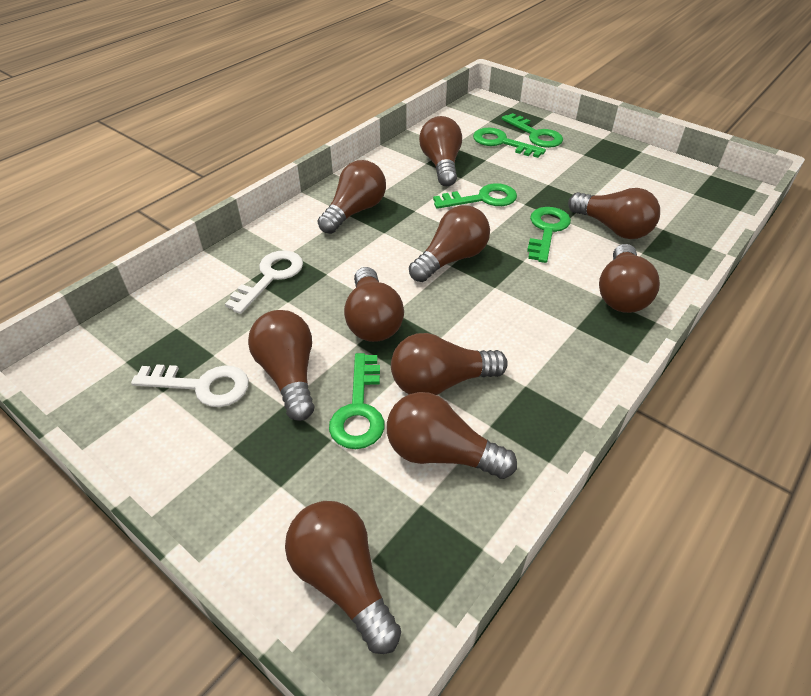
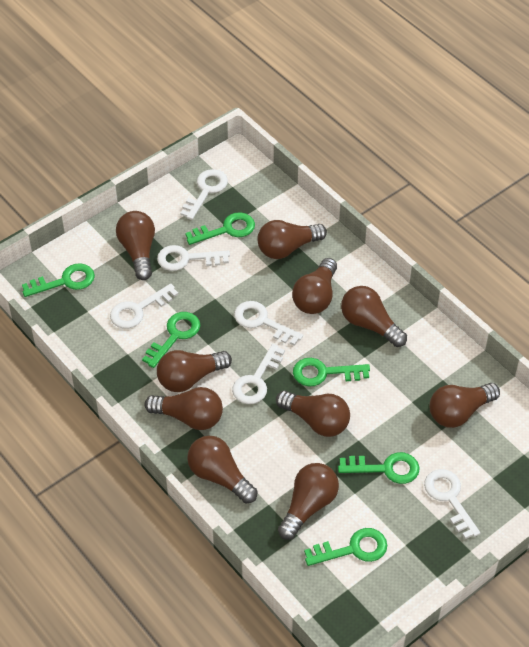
green key: 5 -> 6
white key: 2 -> 6

